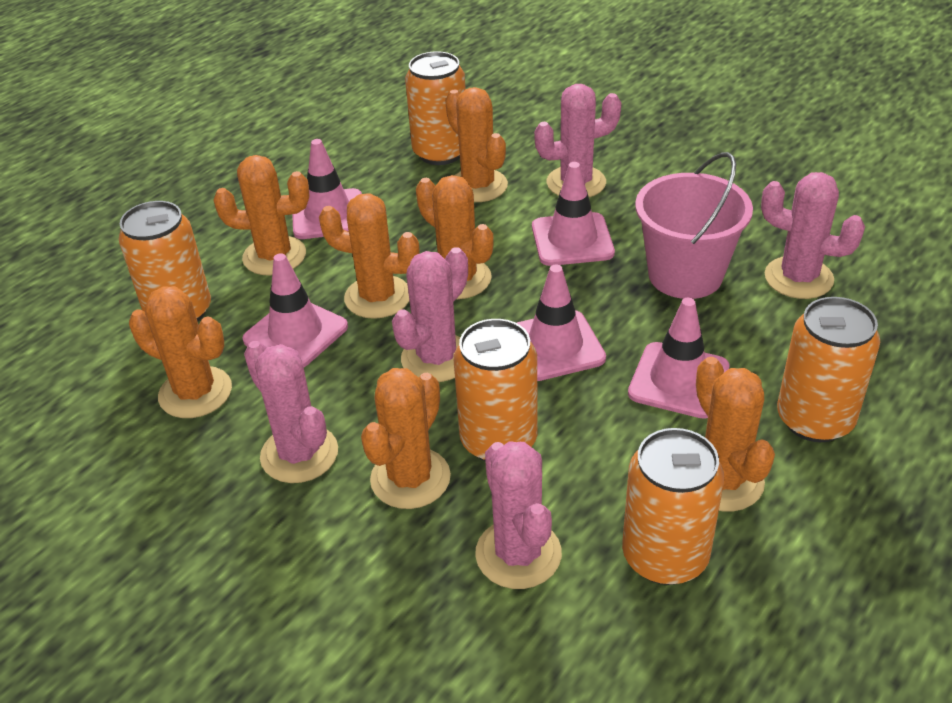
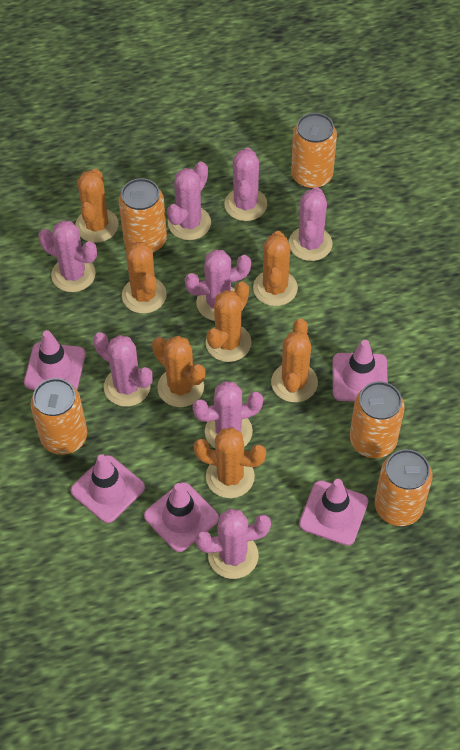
pink bucket: 1 -> 0
pink cactus: 5 -> 8

